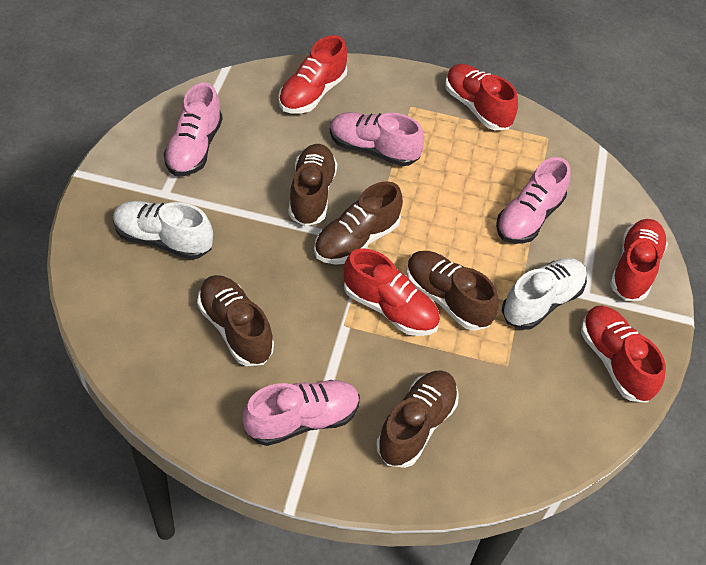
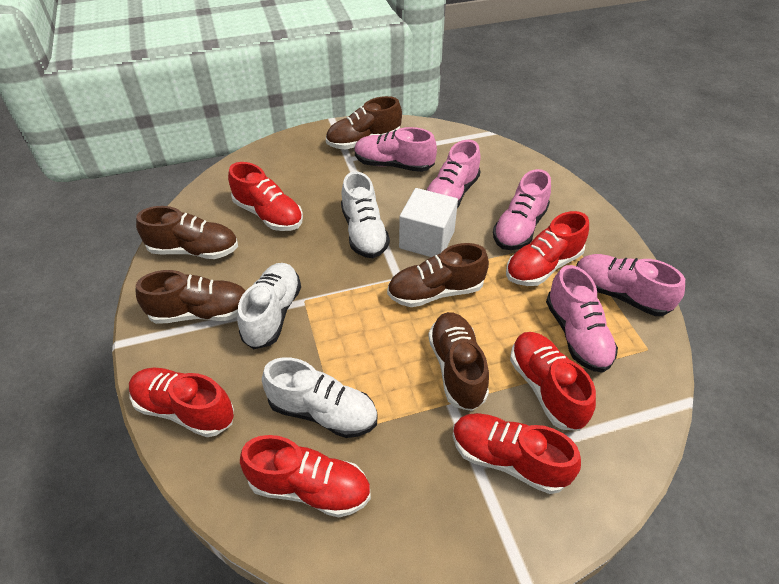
pink shoe: 4 -> 5
red shoe: 5 -> 6
white cube: 0 -> 1
white shoe: 2 -> 3

